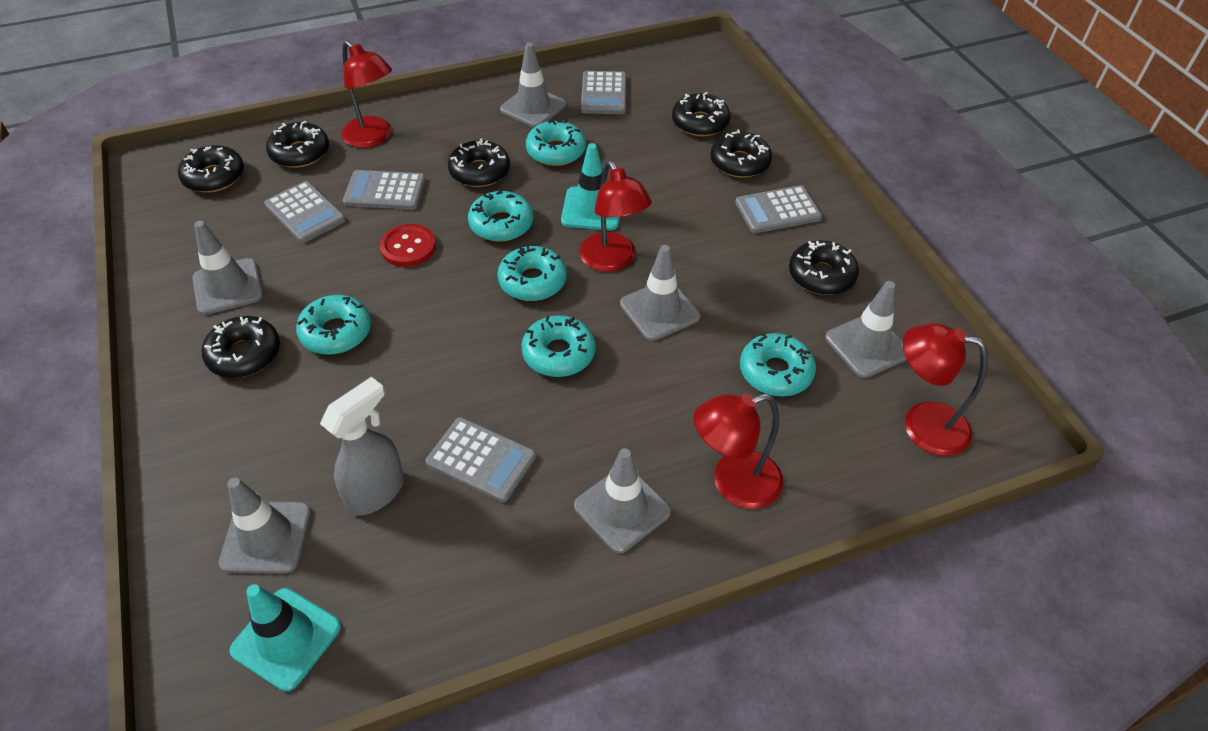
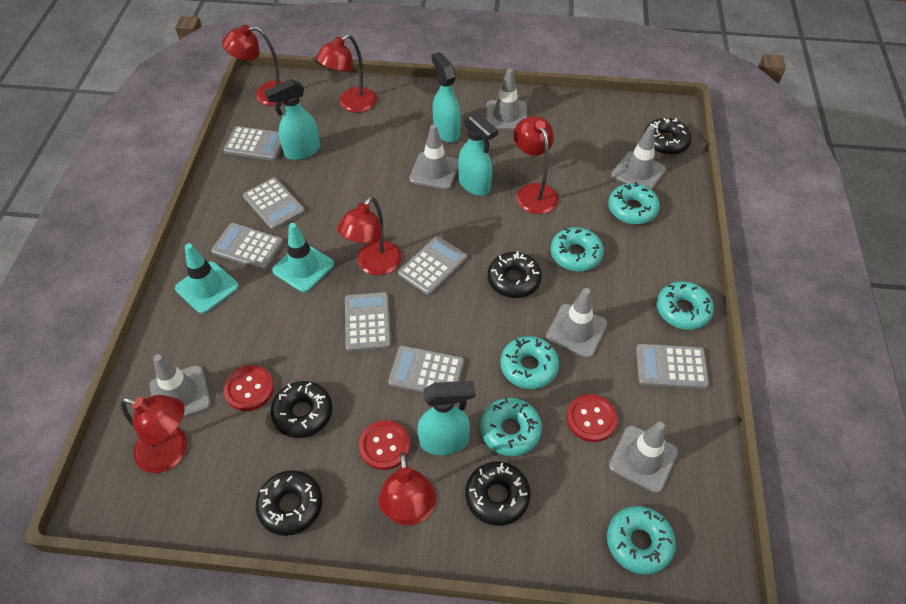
black donut: 7 -> 5
grey calculator: 5 -> 7
grey spray bottle: 1 -> 0
red button: 1 -> 3
red lamp: 4 -> 6
turquoise spray bottle: 0 -> 4

